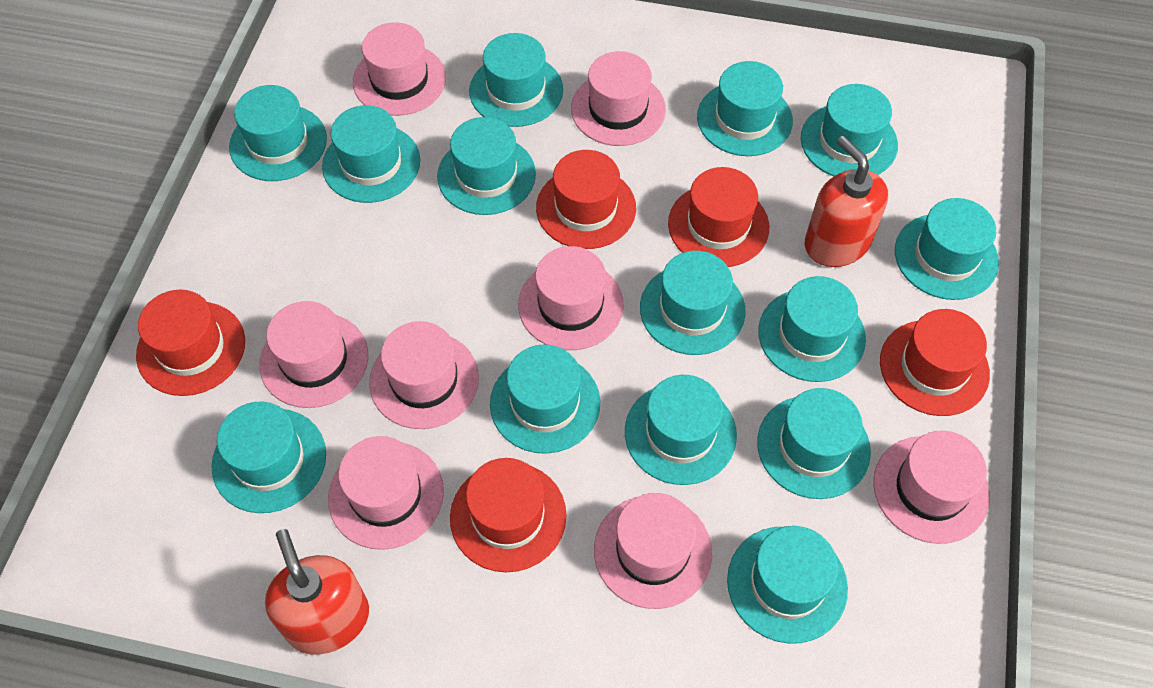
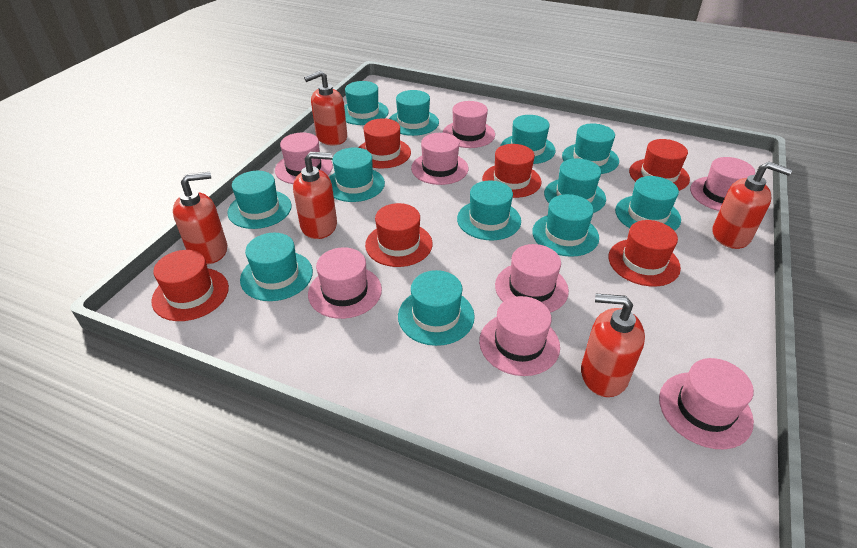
red hat: 5 -> 6
red soap dispenser: 2 -> 5
turquoise hat: 14 -> 12

